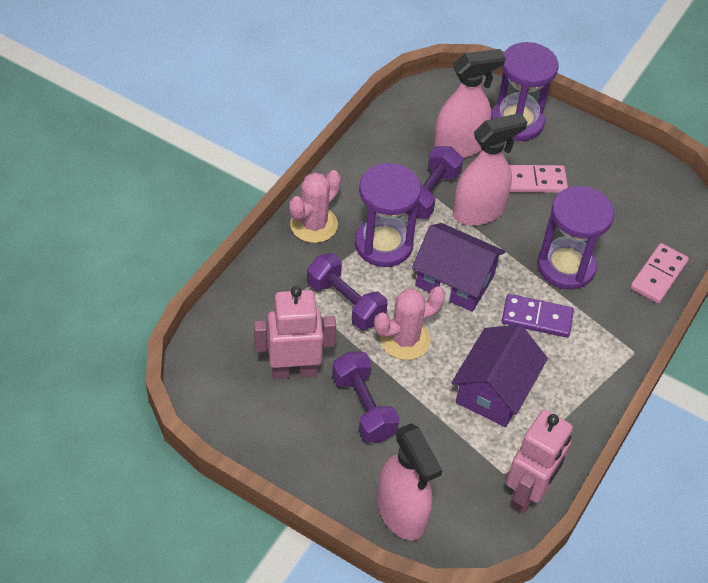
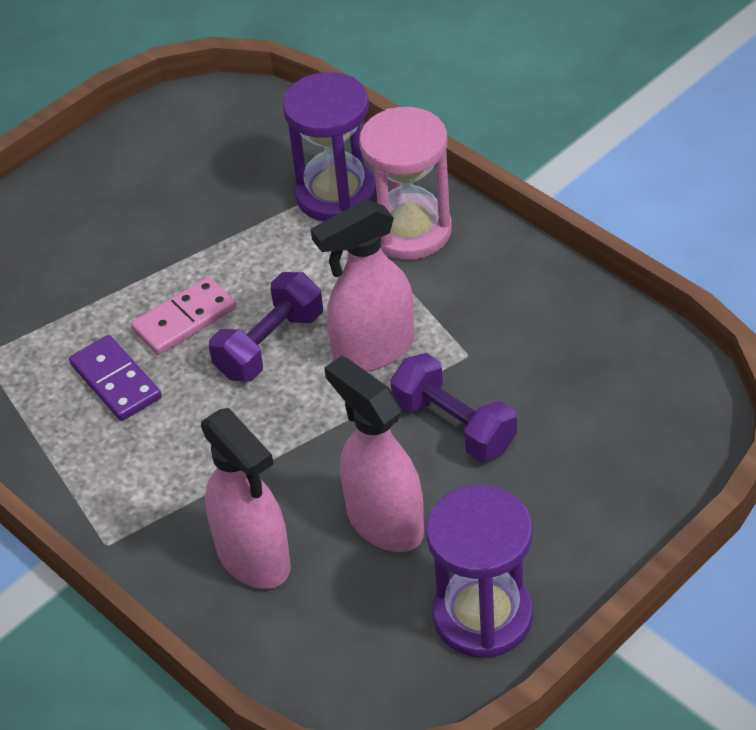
pink cactus: 2 -> 0
pink domino: 2 -> 1
pink hourglass: 0 -> 1
pink robot: 2 -> 0
purple dumbbell: 3 -> 2
purple hourglass: 3 -> 2
purple house: 2 -> 0

